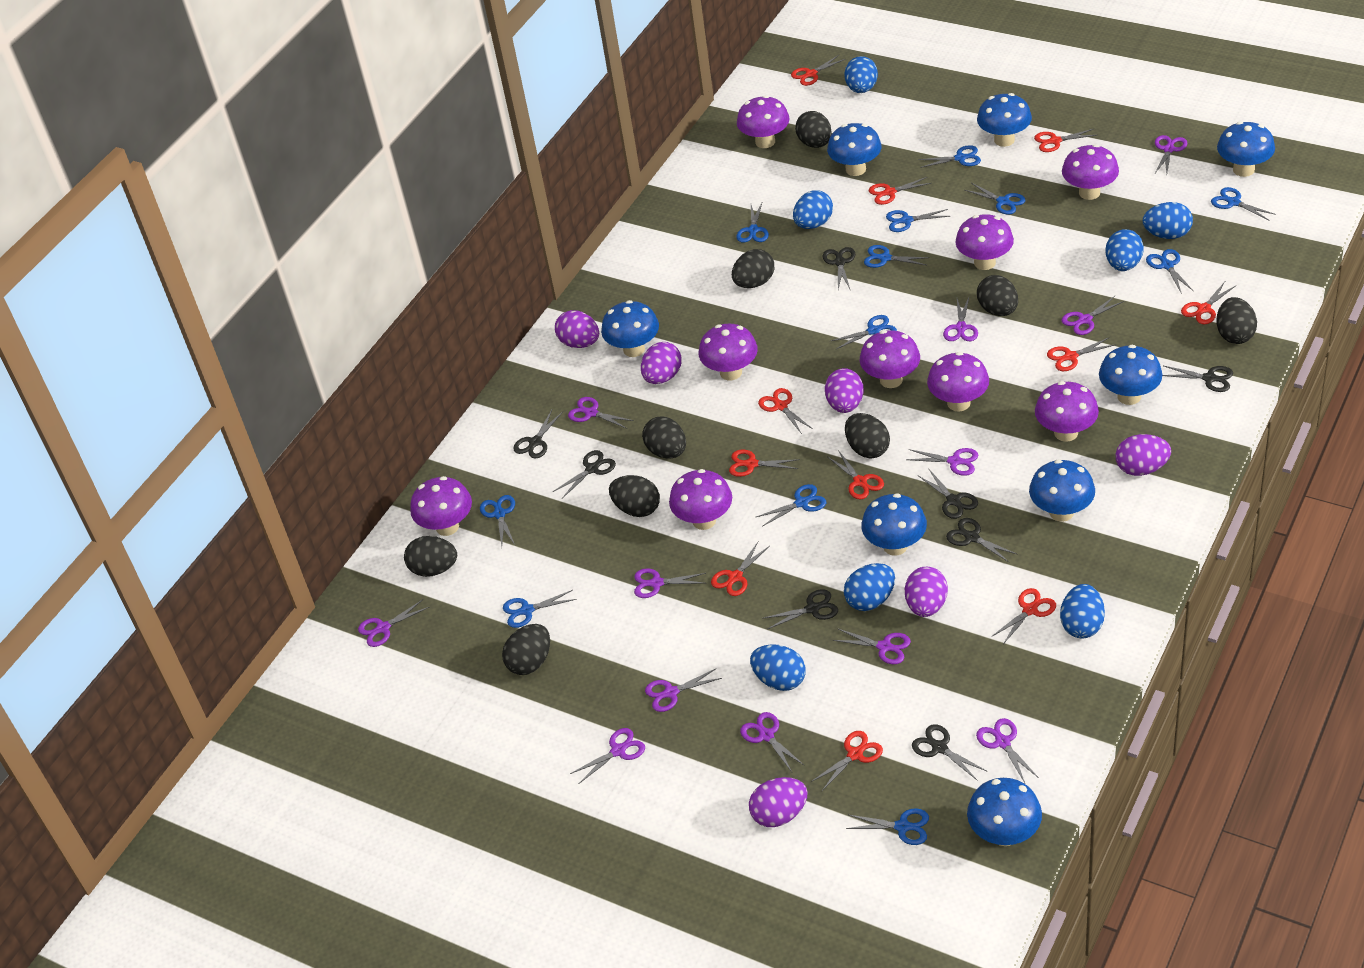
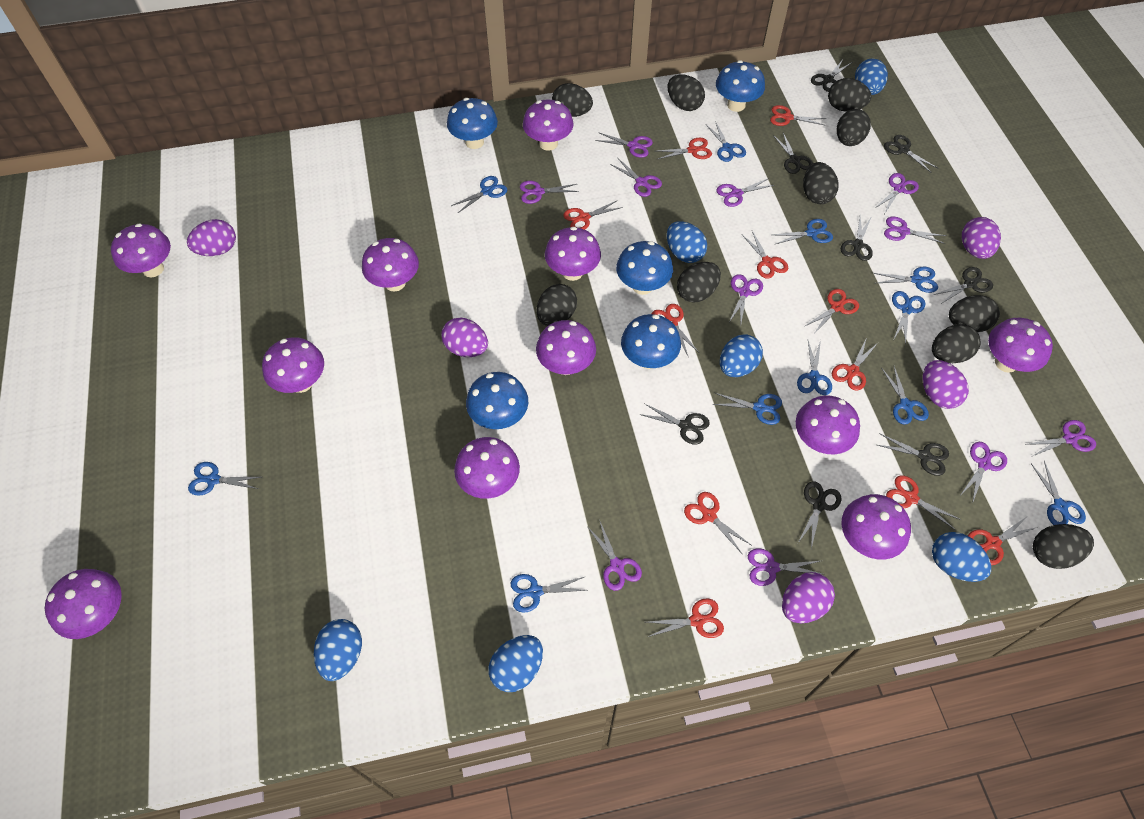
black egg: 9 -> 10
blue egg: 7 -> 6
blue mushroom: 8 -> 5
blue scissors: 12 -> 11
purple egg: 6 -> 5
purple mushroom: 9 -> 11
purple scissors: 12 -> 11

